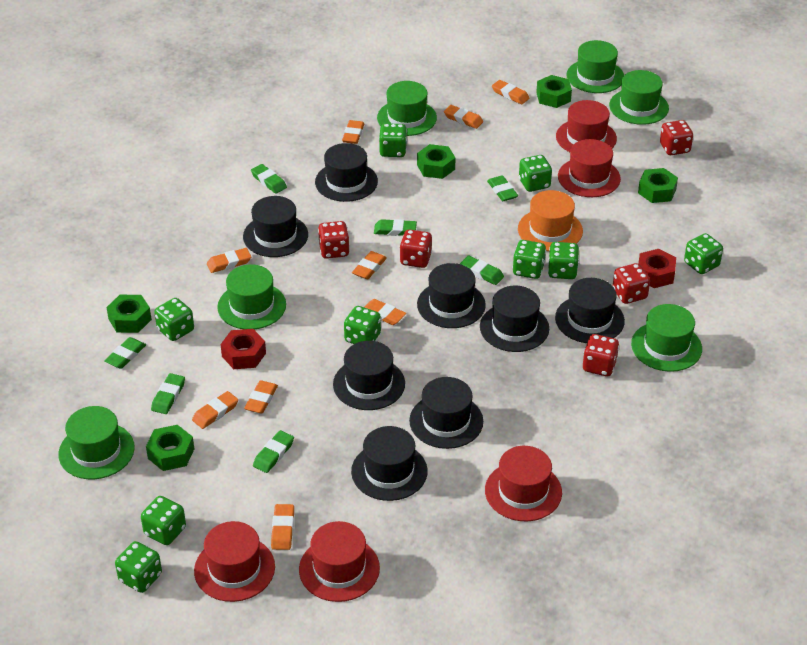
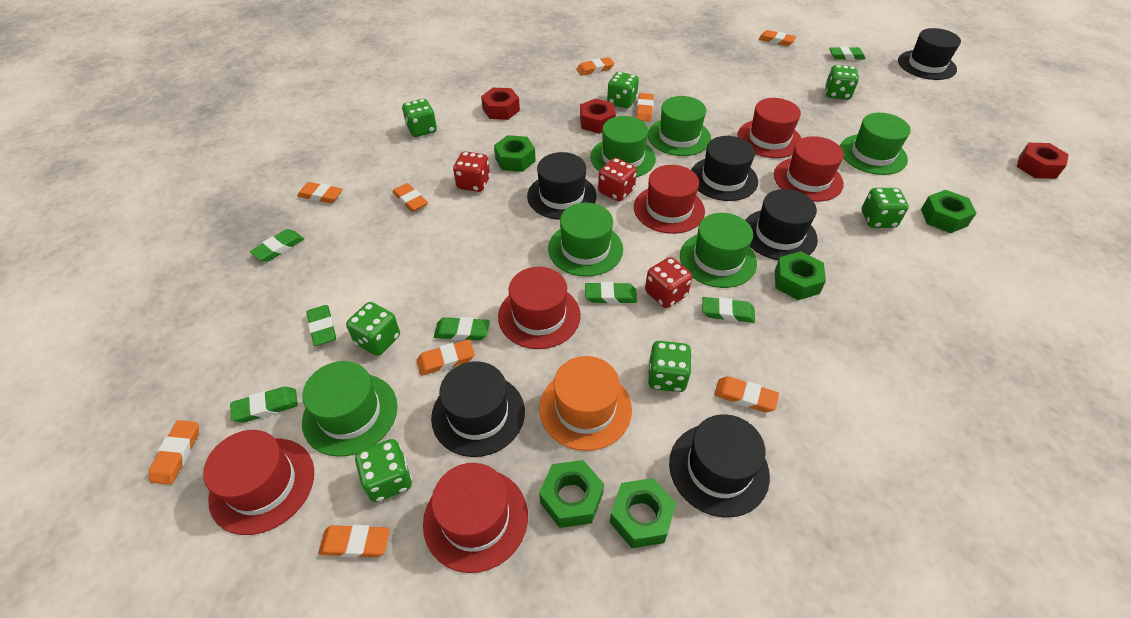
black hat: 8 -> 6
green dice: 9 -> 7
red dice: 5 -> 3
red hat: 5 -> 6
red nut: 2 -> 3

